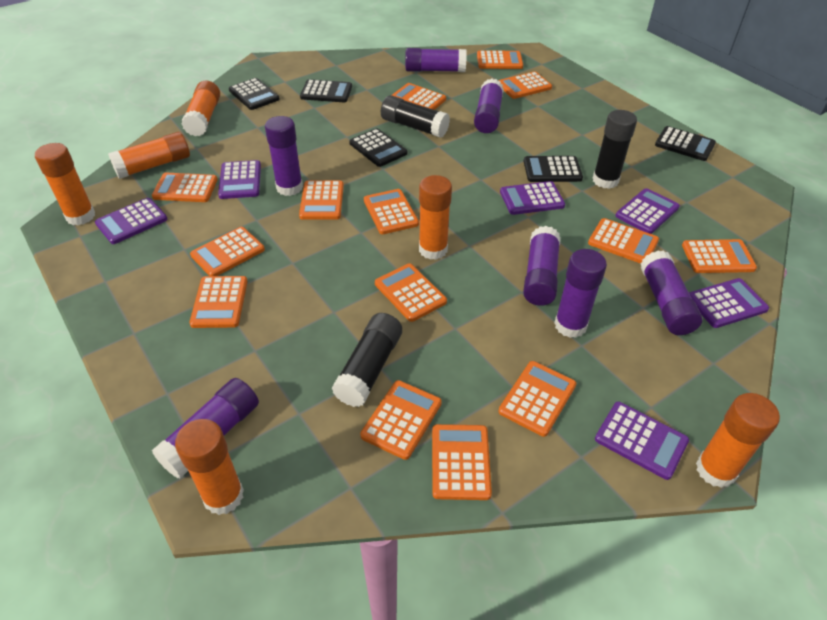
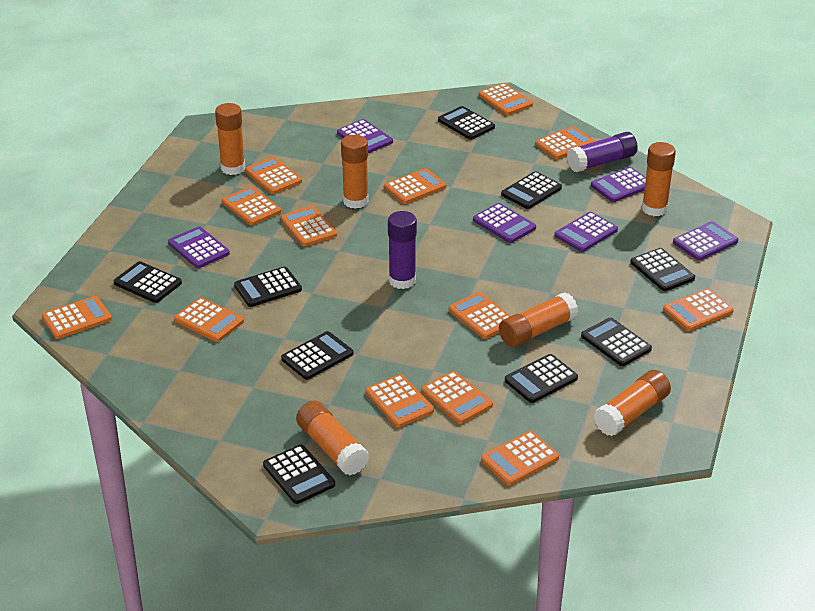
black calculator: 5 -> 9
black glue stick: 3 -> 0
orange calculator: 14 -> 13
purple glue stick: 7 -> 2

